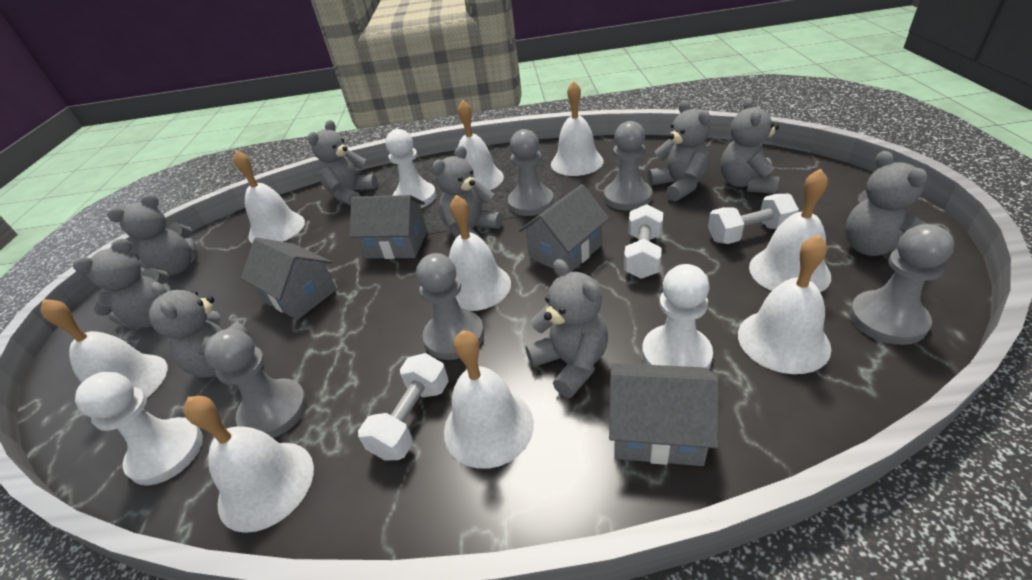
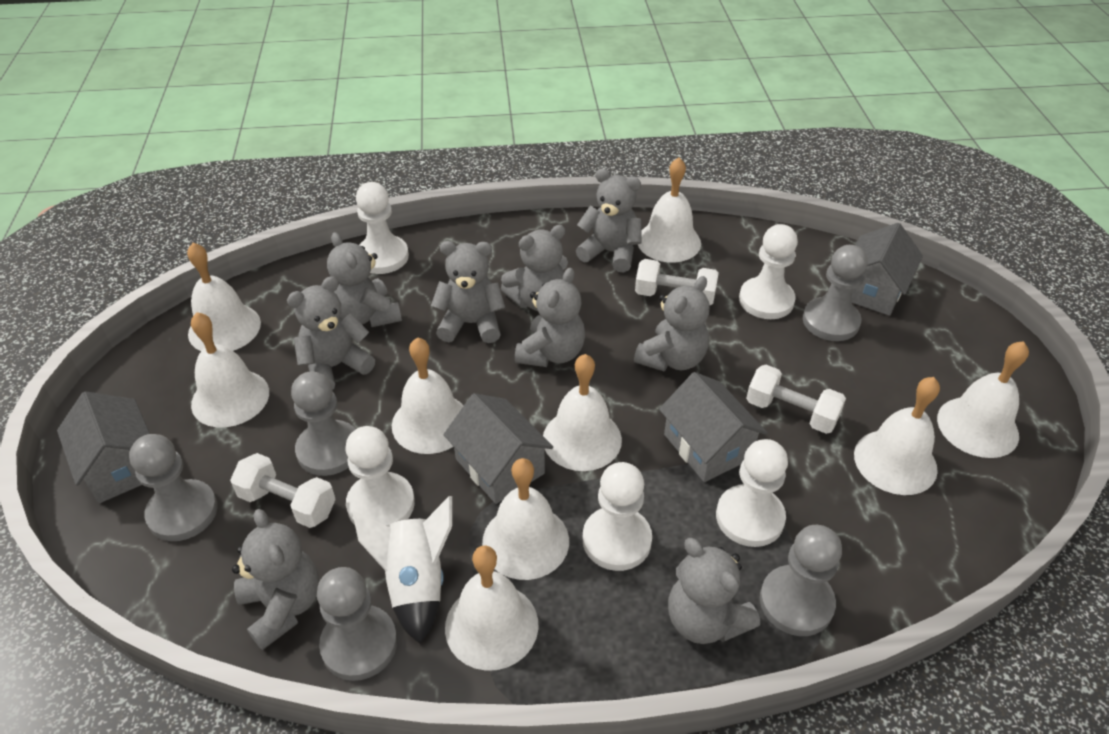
white pawn: 3 -> 5
white rocket: 0 -> 1

